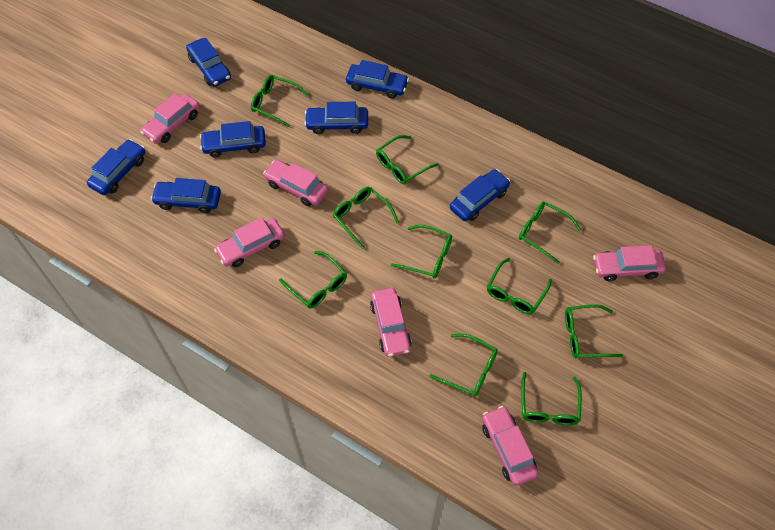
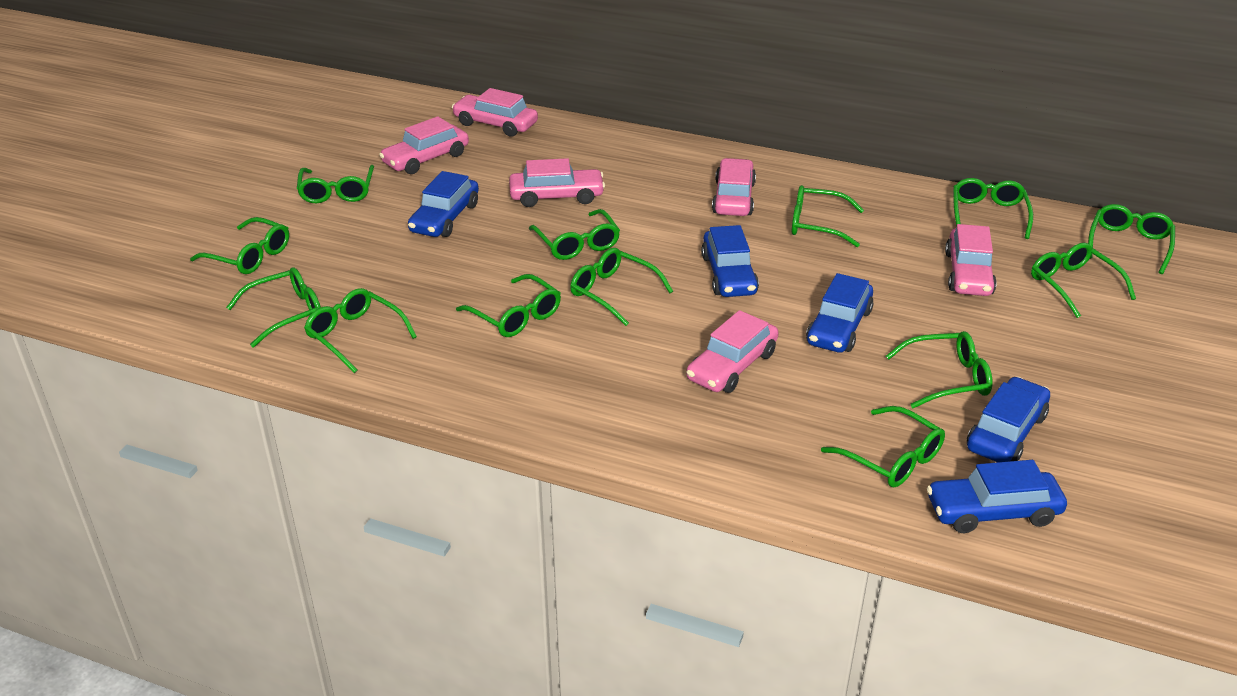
blue car: 7 -> 5
green glasses: 10 -> 13

